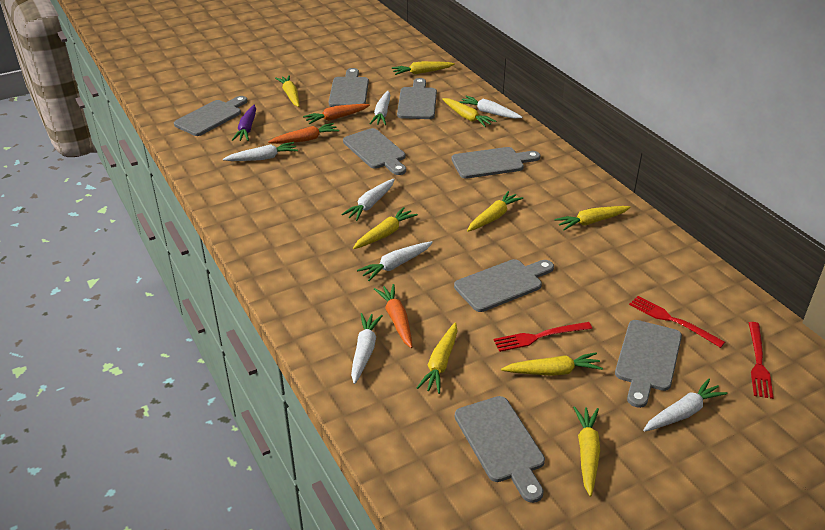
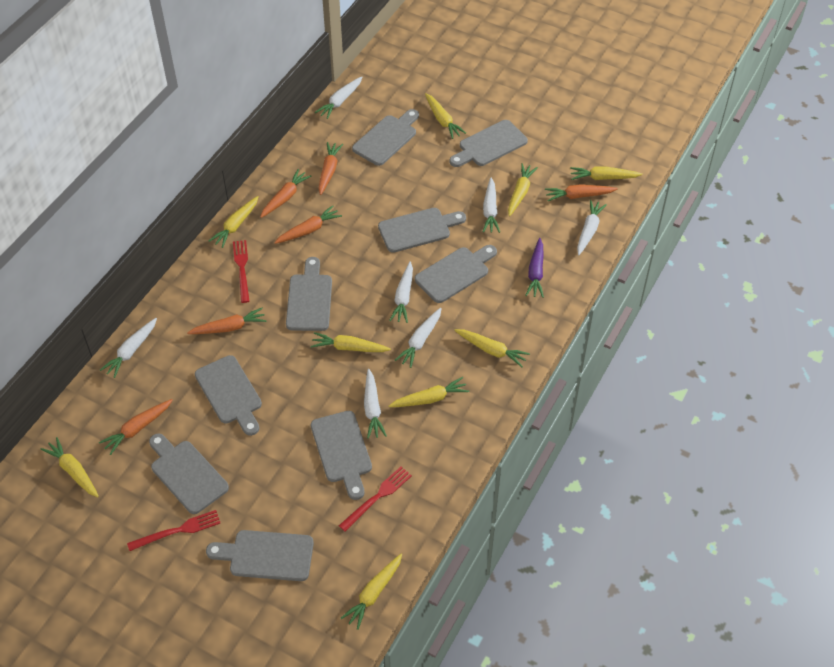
grey cutting board: 8 -> 9
orange carrot: 3 -> 6

